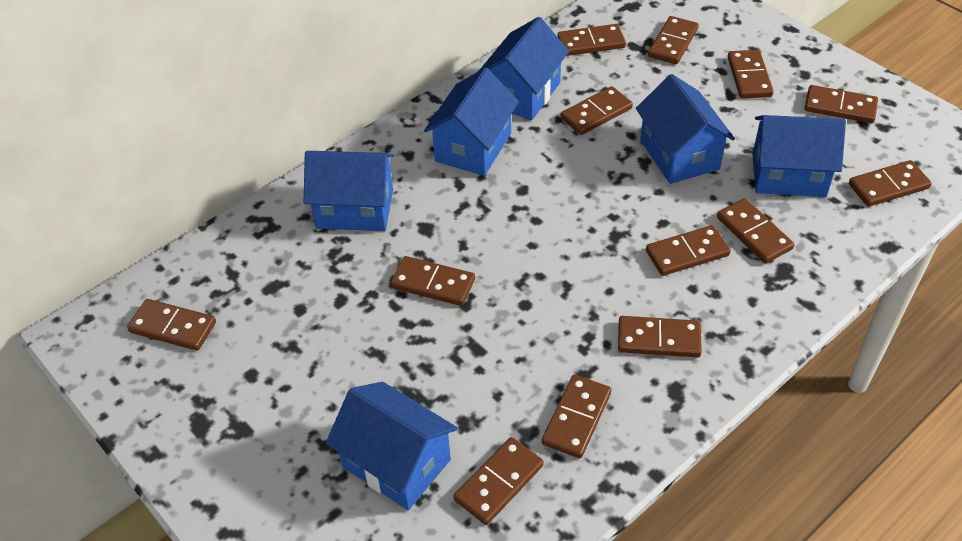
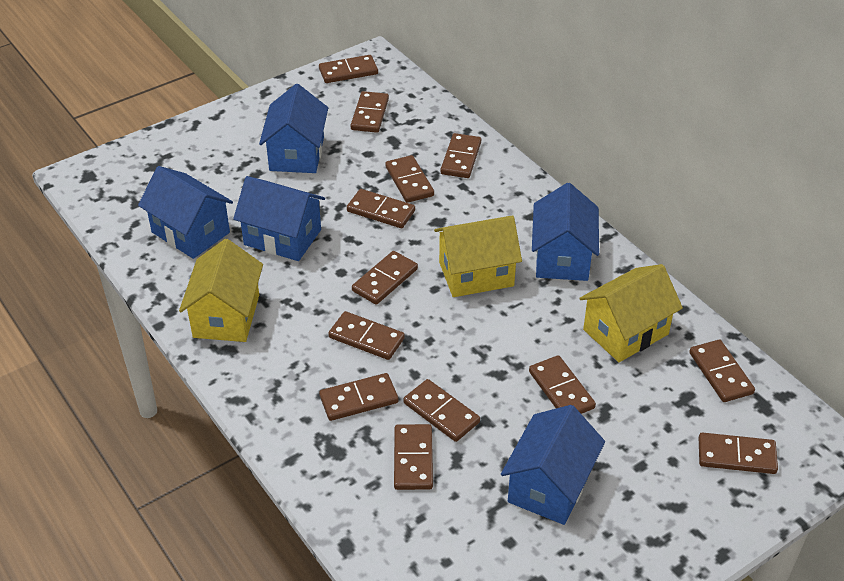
blue house: 6 -> 5
yellow house: 0 -> 3

